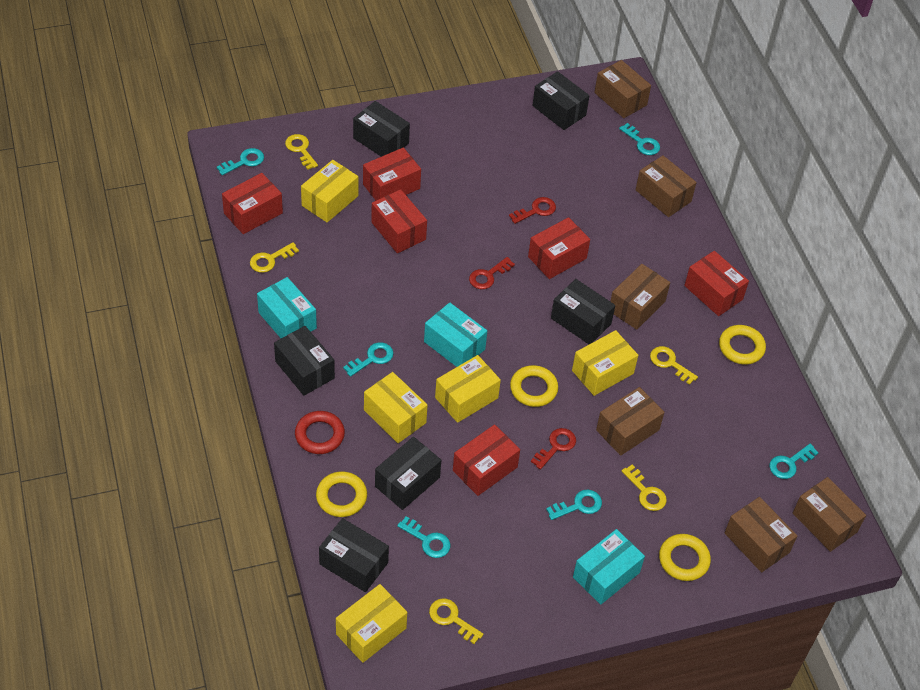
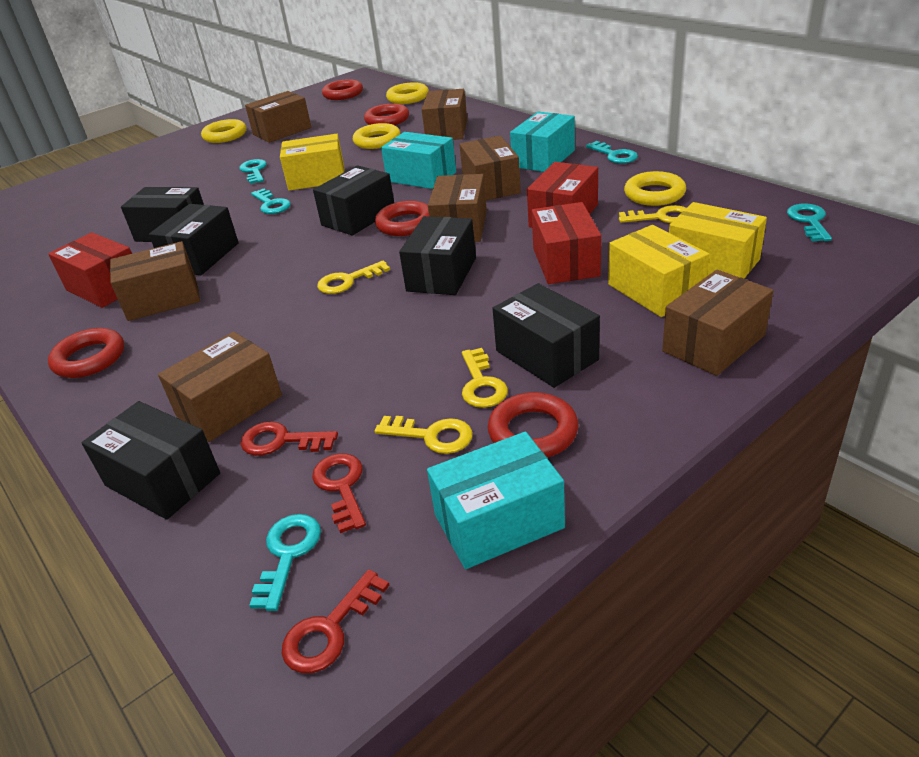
brown box: 6 -> 7
red box: 6 -> 3
red ring: 1 -> 5
turquoise key: 6 -> 5
yellow box: 5 -> 3
yellow key: 5 -> 4

